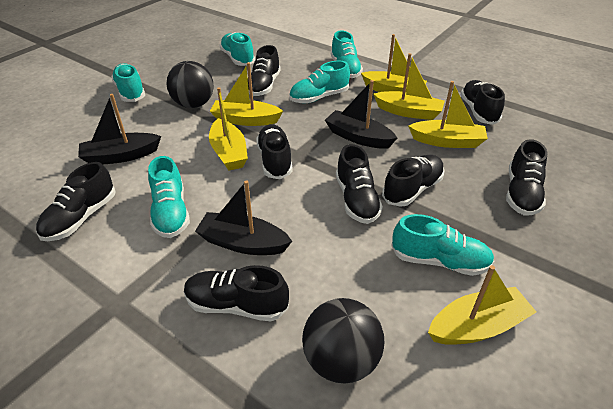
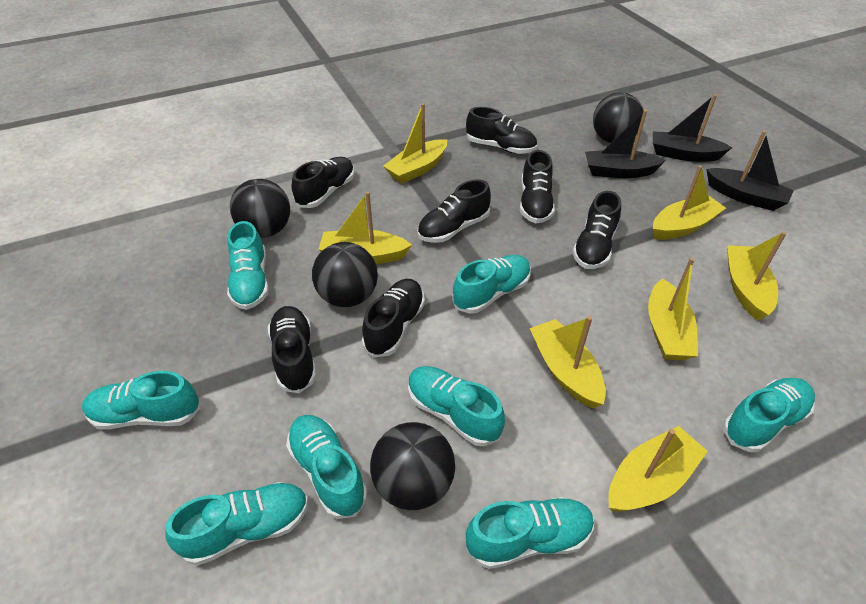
black ball: 2 -> 4
black shoe: 8 -> 7
turquoise shoe: 6 -> 8
yellow boat: 6 -> 7

